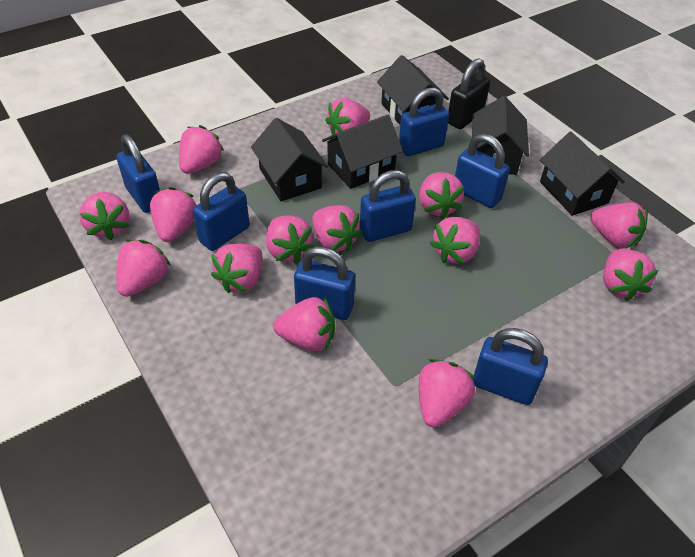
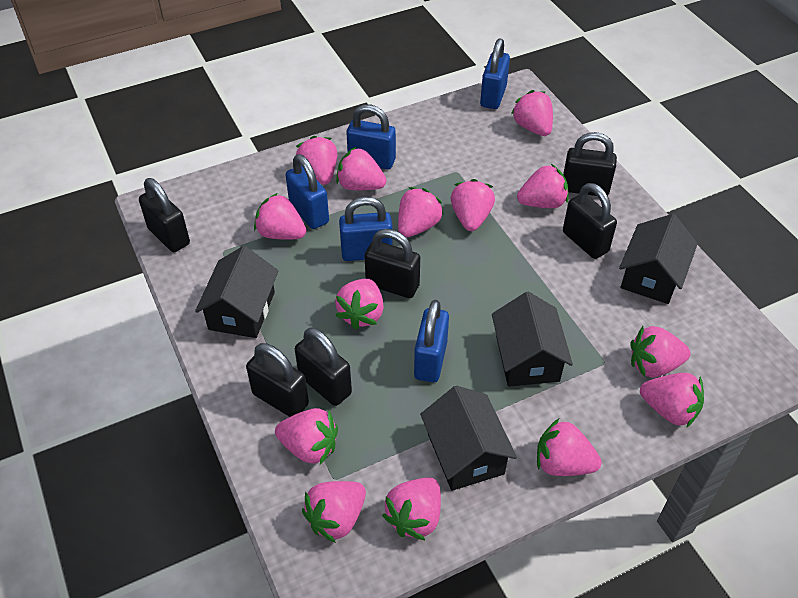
black house: 5 -> 4
black padlock: 1 -> 6
blue padlock: 7 -> 5

